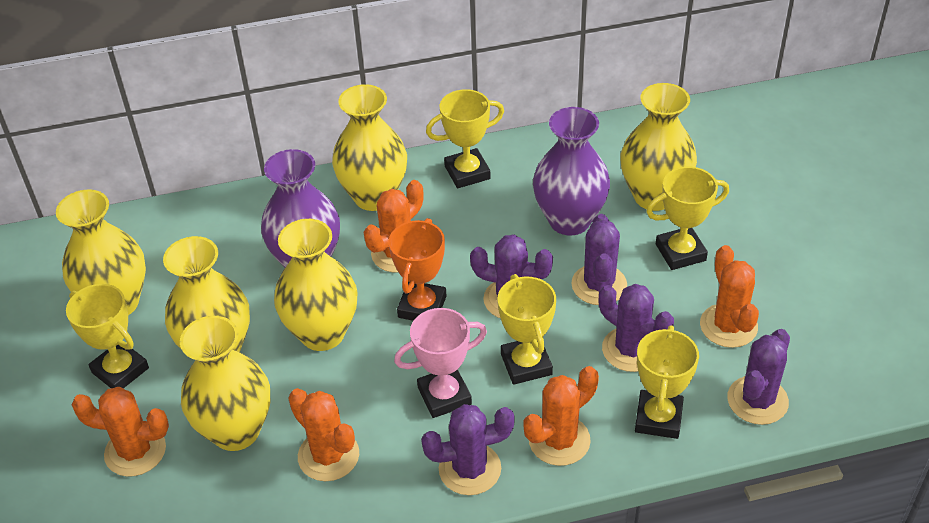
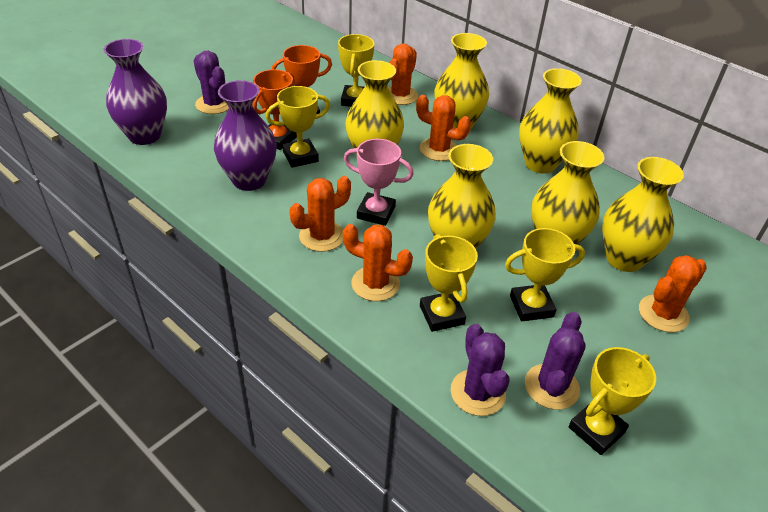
orange trophy: 1 -> 2
purple cactus: 5 -> 3

